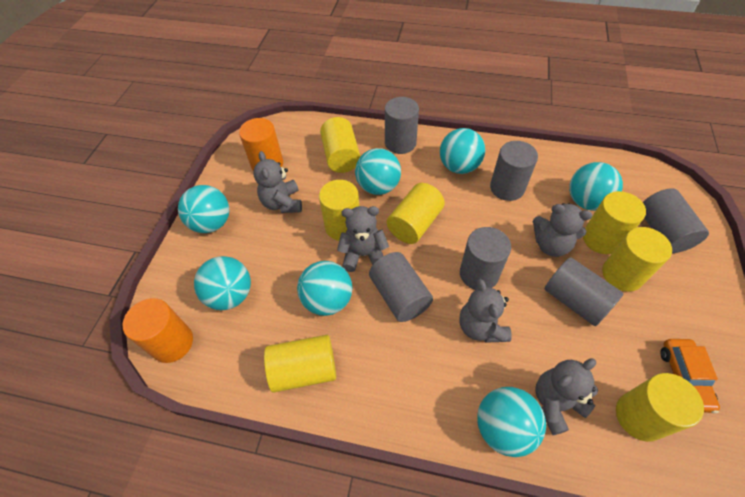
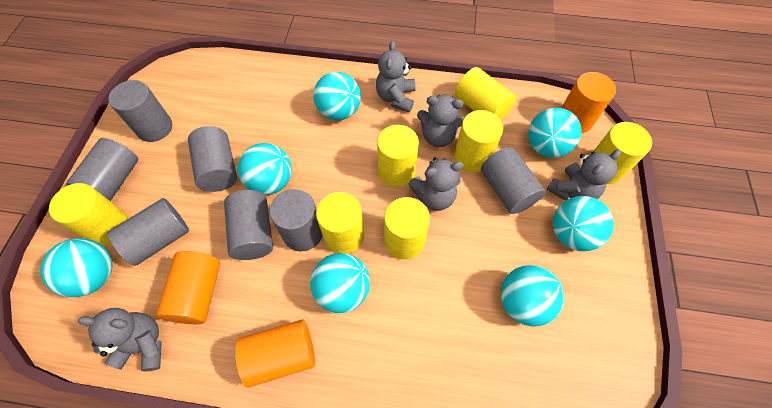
grey cylinder: 6 -> 7
orange car: 1 -> 0
orange cylinder: 2 -> 3

